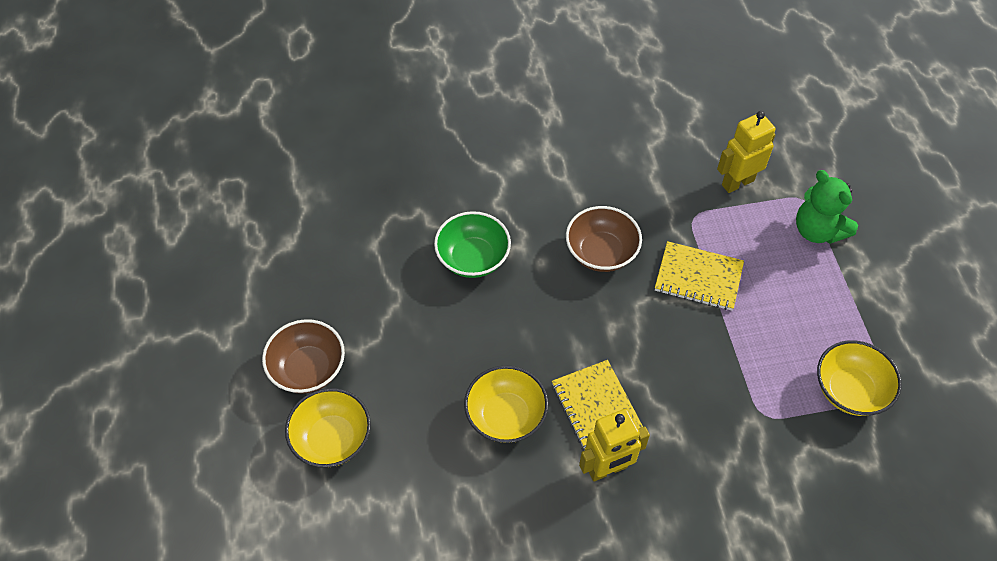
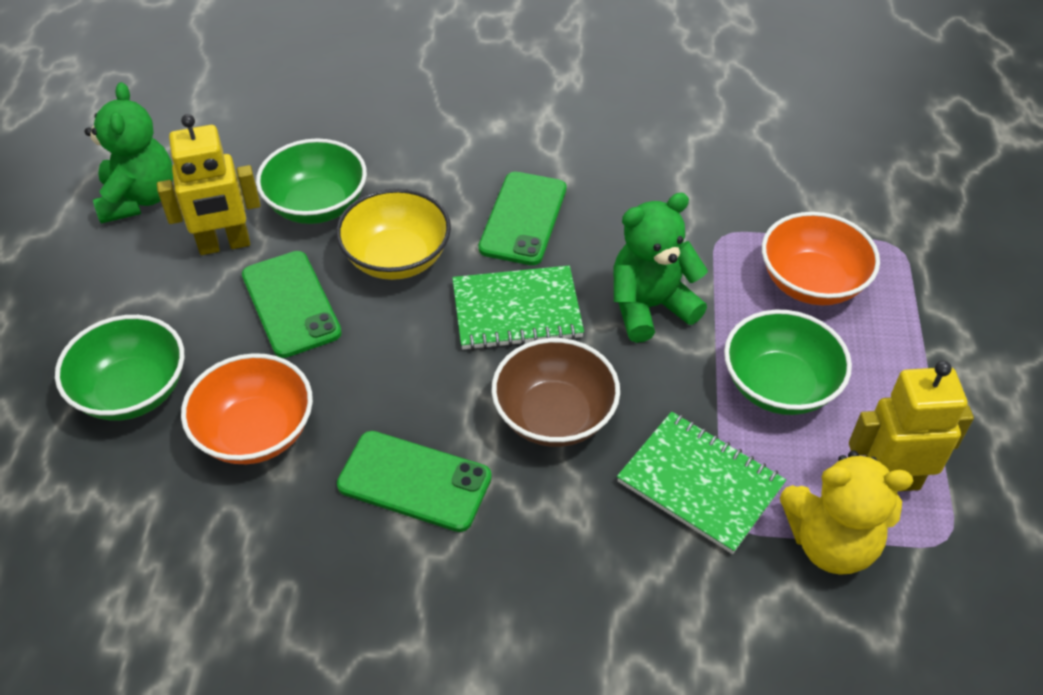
brown bowl: 2 -> 1
green bowl: 1 -> 3
green notebook: 0 -> 2
green phone: 0 -> 3
green teddy bear: 1 -> 2
orange bowl: 0 -> 2
yellow bowl: 3 -> 1
yellow notebook: 2 -> 0
yellow teddy bear: 0 -> 1

